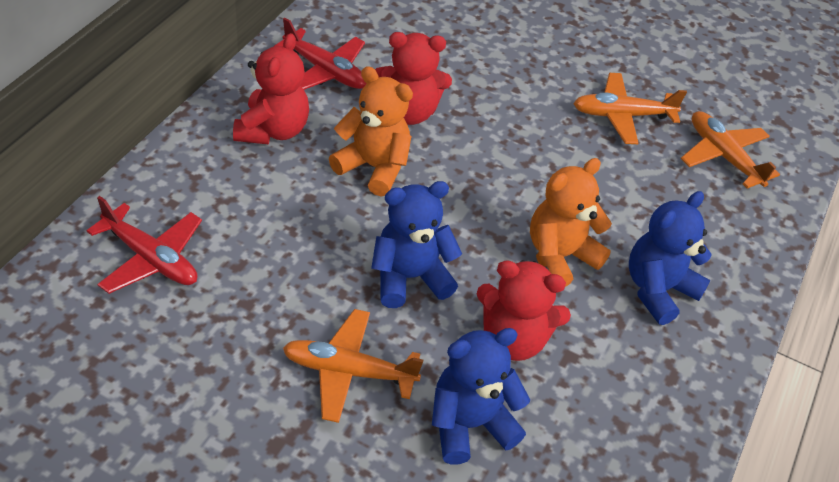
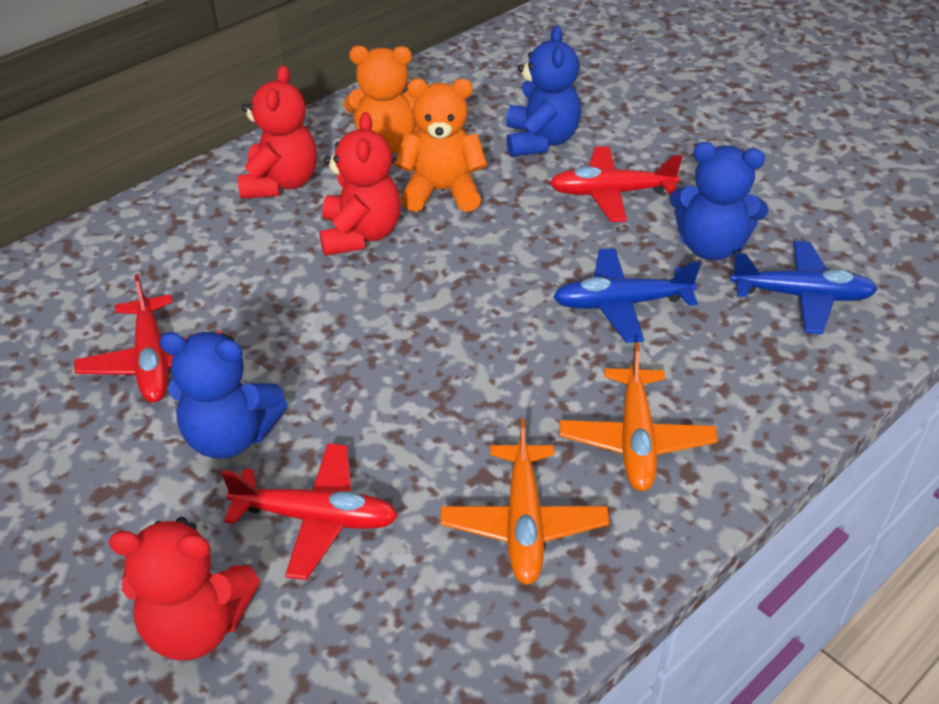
blue plane: 0 -> 2
orange plane: 3 -> 2
red plane: 2 -> 3

